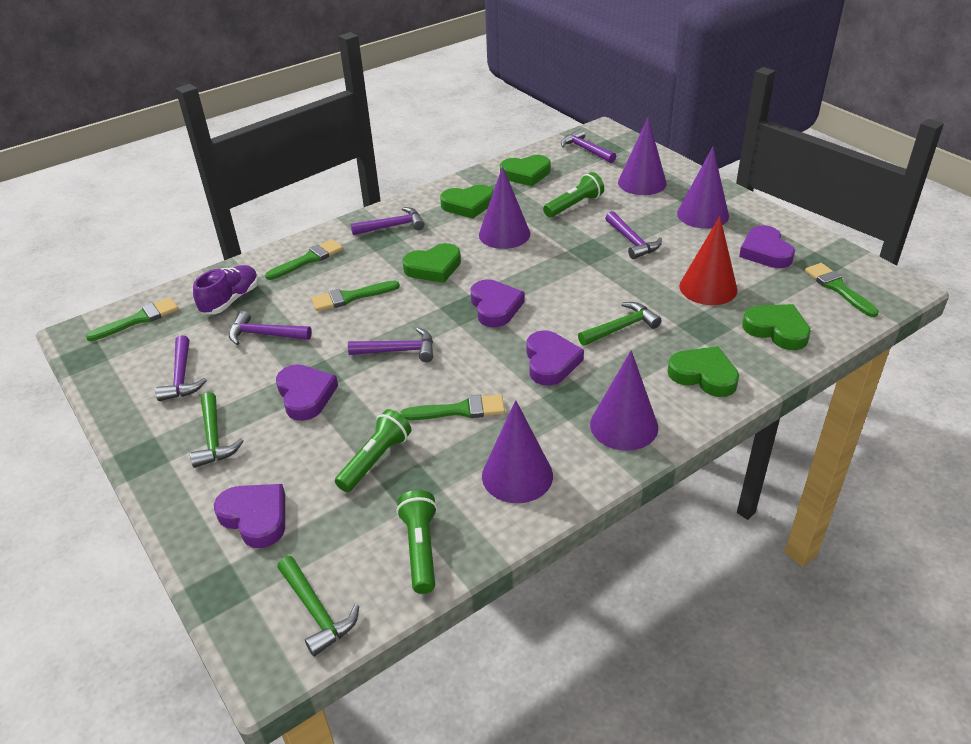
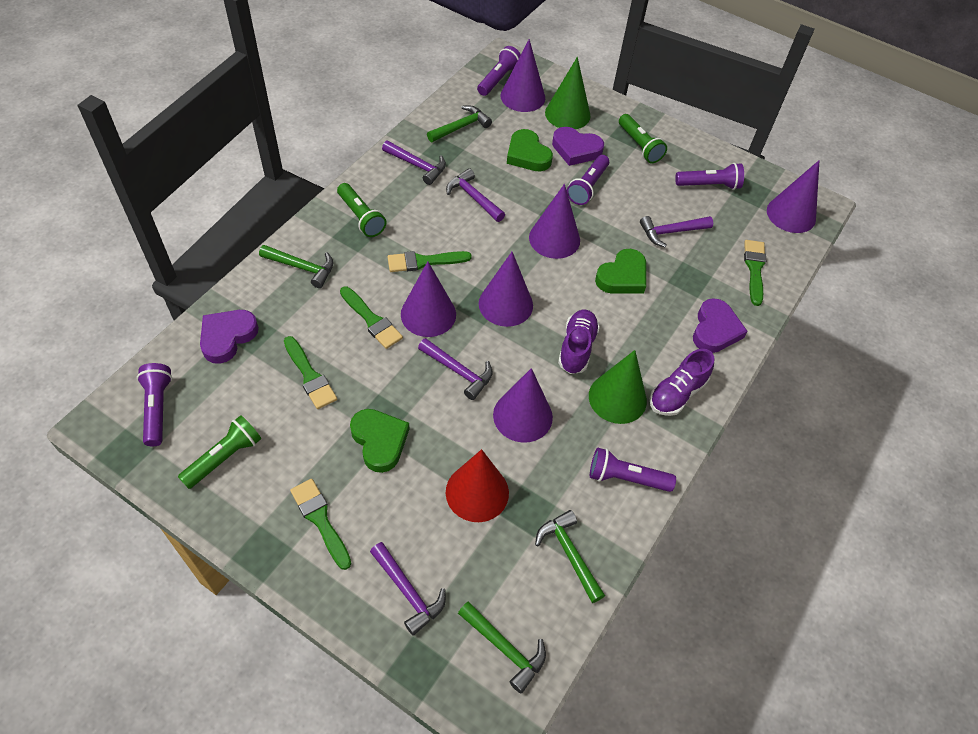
green cone: 0 -> 2
green hammer: 3 -> 4
green heart: 5 -> 3
purple cone: 5 -> 6
purple flashlight: 0 -> 5
purple hammer: 6 -> 5
purple heart: 5 -> 3
purple shoe: 1 -> 2

